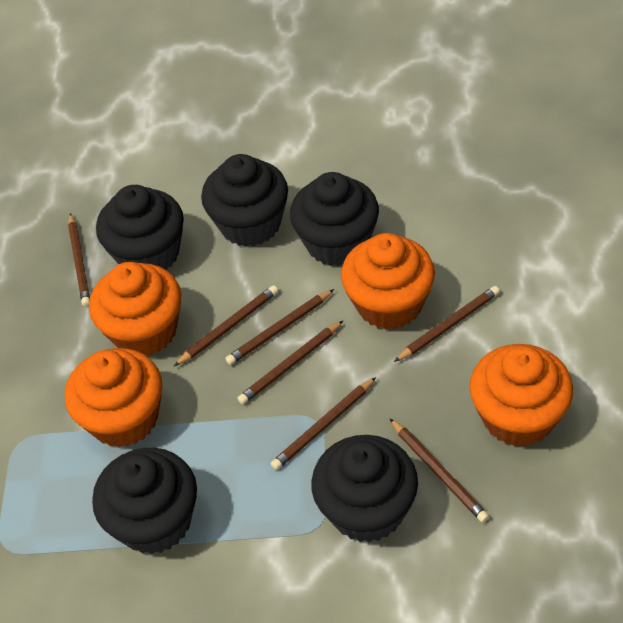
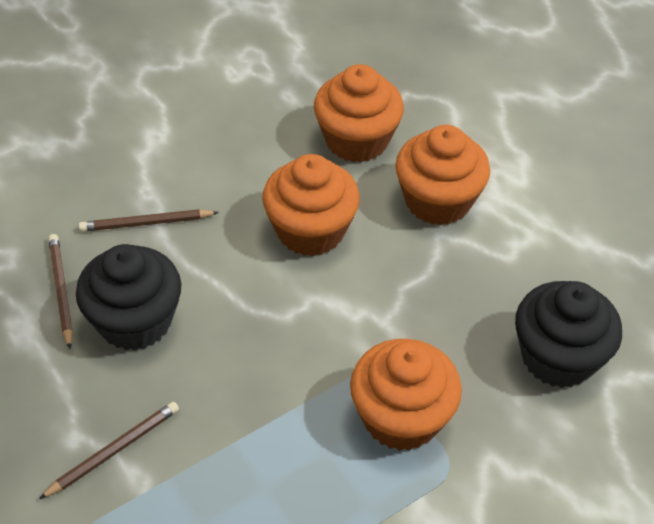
black cupcake: 5 -> 2
brown pencil: 7 -> 3

